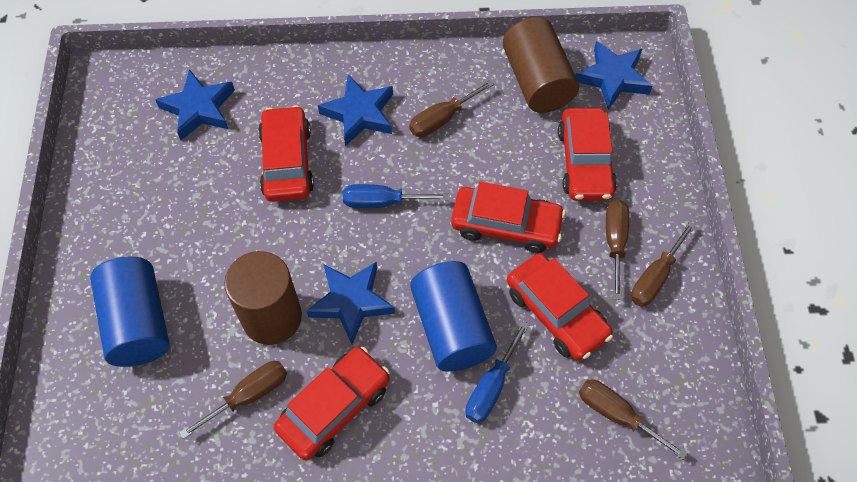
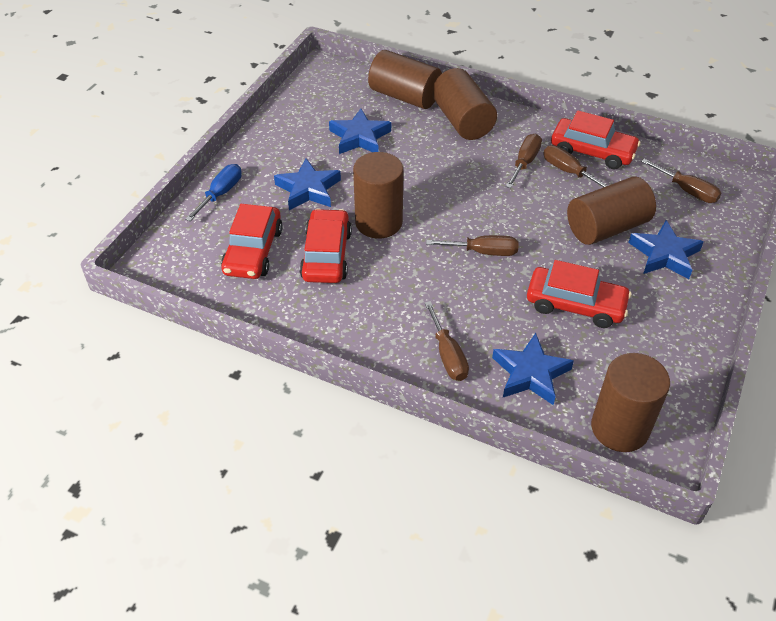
blue cylinder: 2 -> 0
blue screwdriver: 2 -> 1
brown cylinder: 2 -> 5
red car: 5 -> 4

